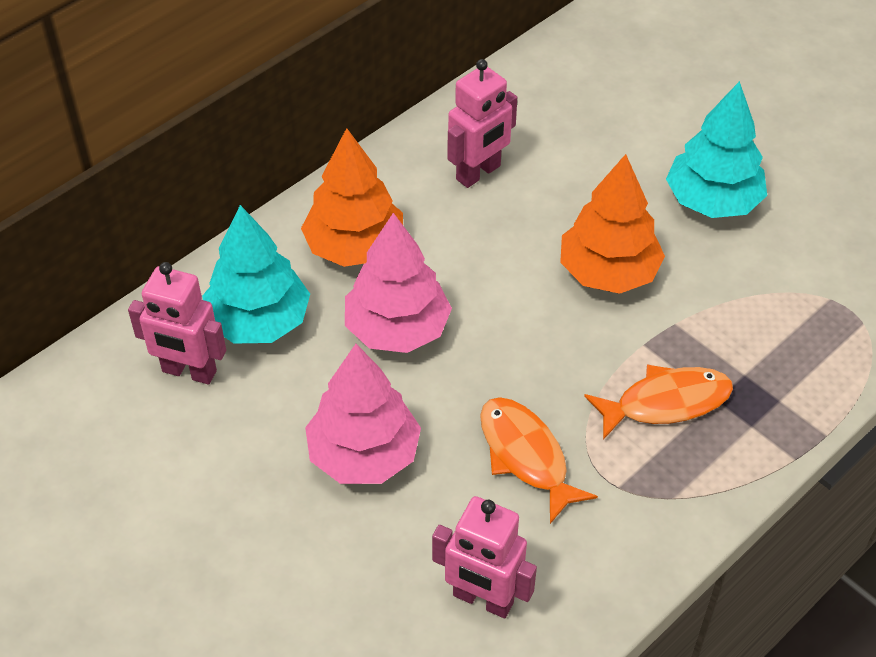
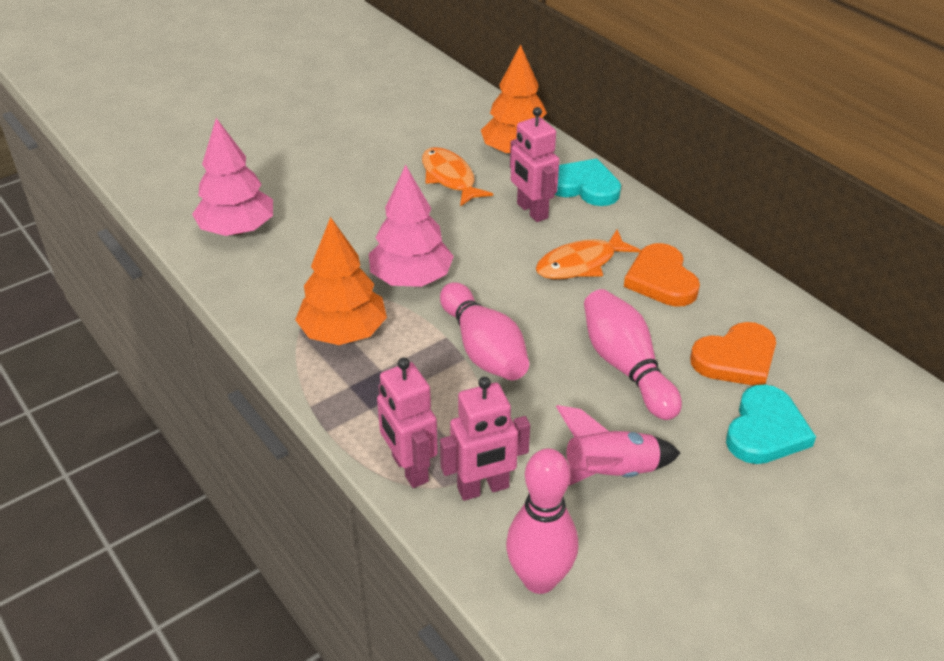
orange heart: 0 -> 2
pink bowling pin: 0 -> 3
pink rocket: 0 -> 1
turquoise heart: 0 -> 2
turquoise tree: 2 -> 0

